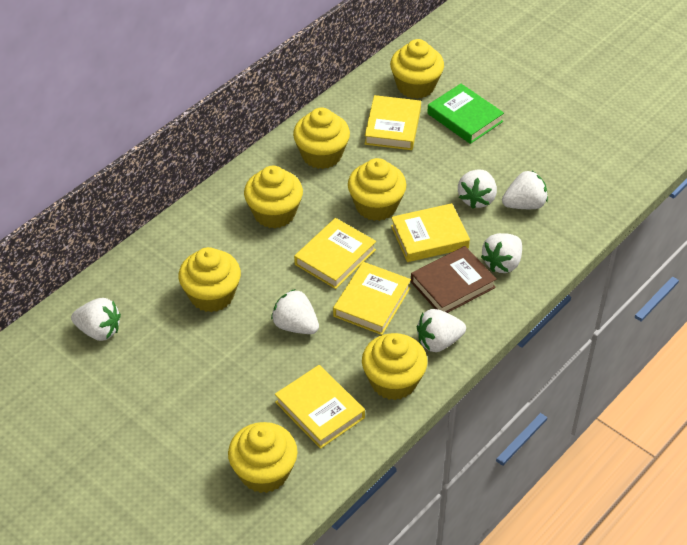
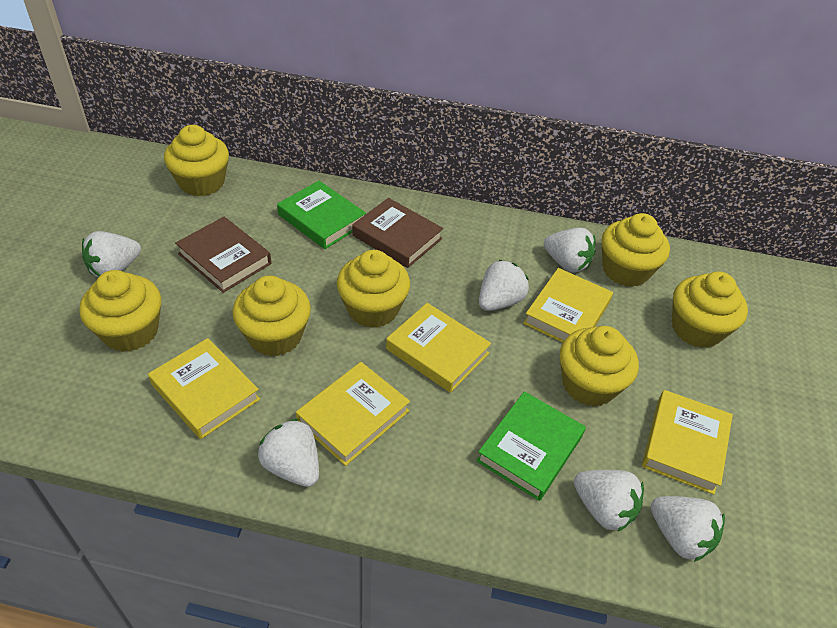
brown book: 1 -> 2
green book: 1 -> 2

